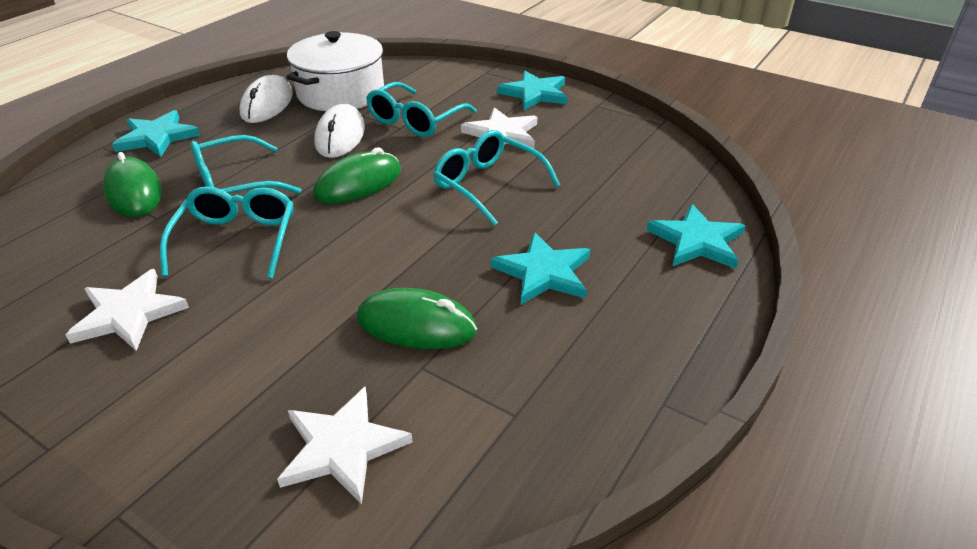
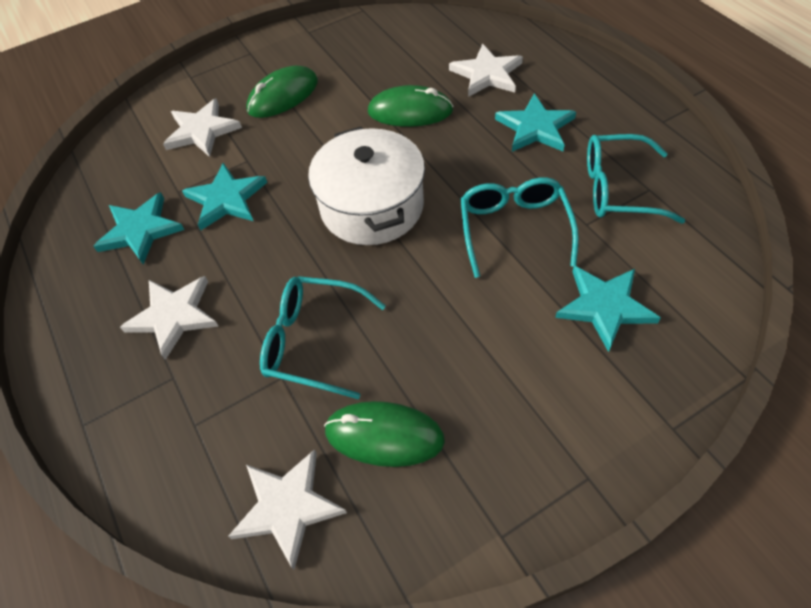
turquoise glasses: 4 -> 3
white mouse: 2 -> 0
white star: 3 -> 4

